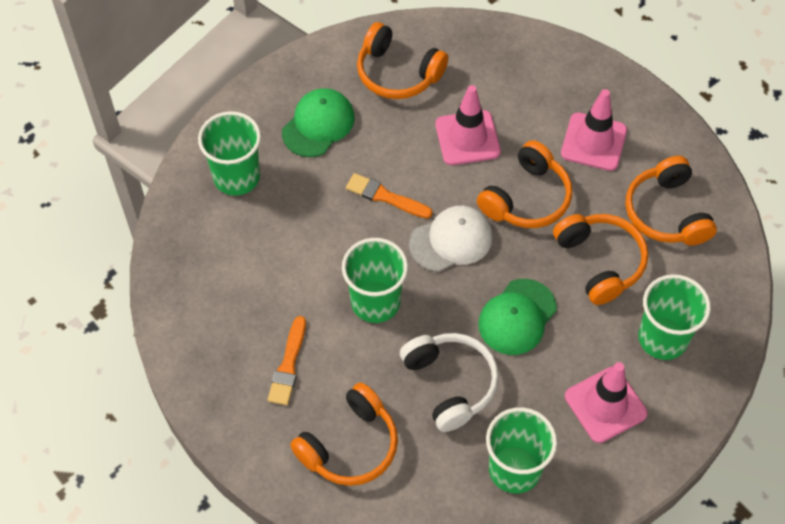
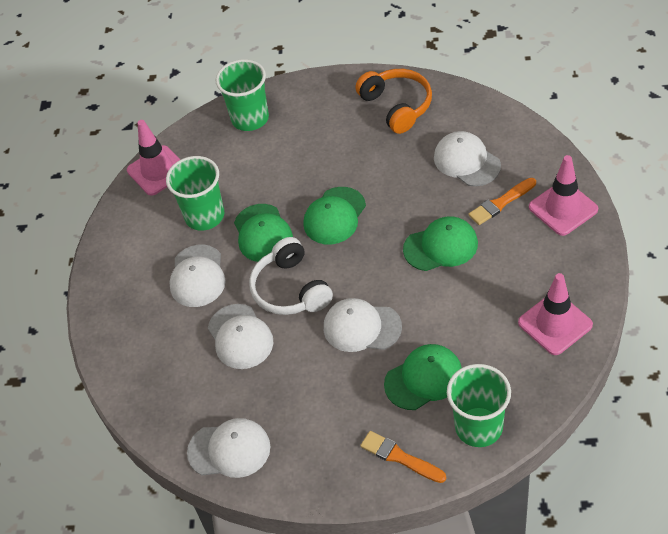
green cap: 2 -> 4
green cup: 4 -> 3
orange headphones: 5 -> 1
white cap: 1 -> 5

